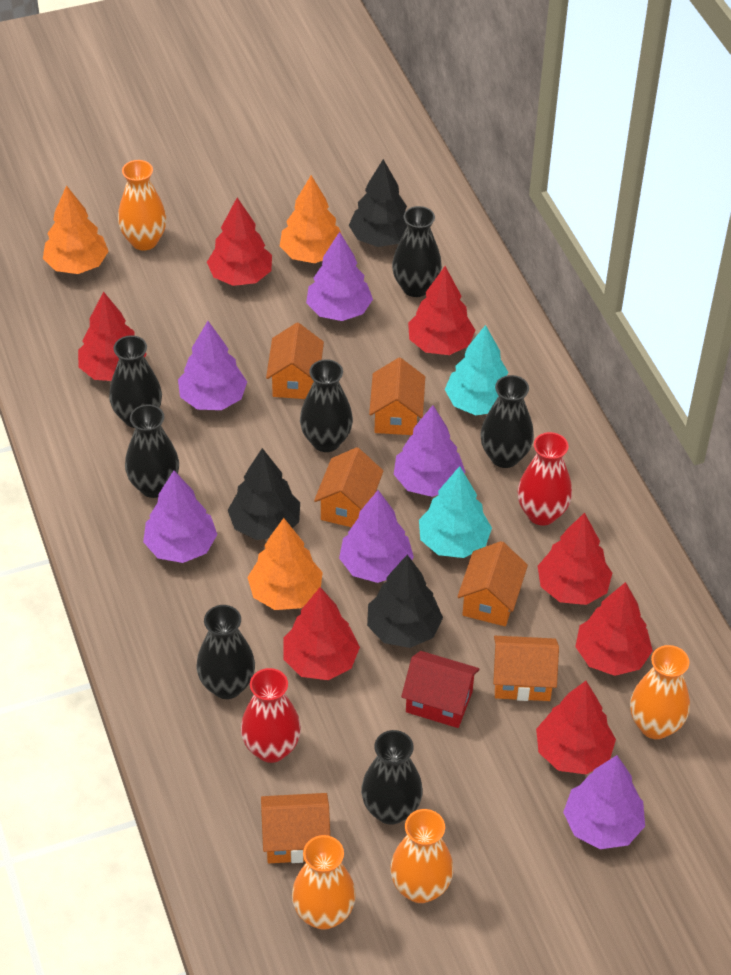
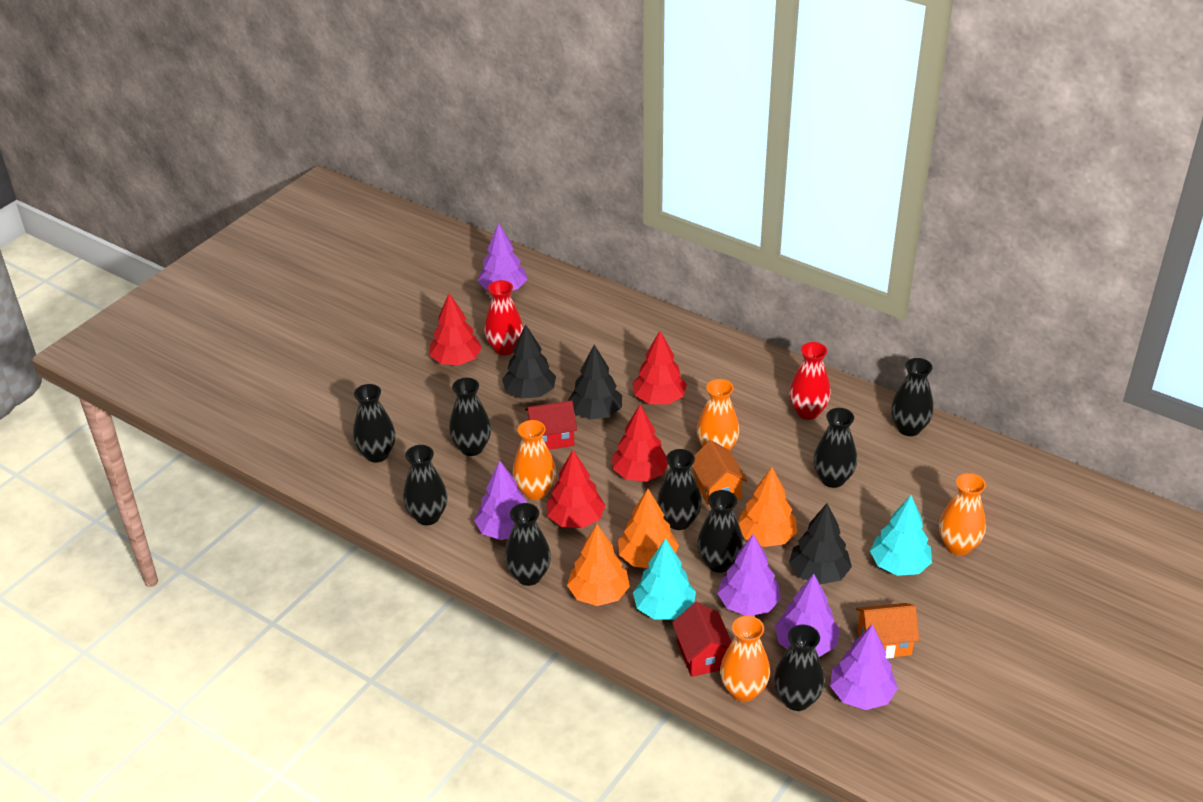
black vase: 7 -> 9
orange house: 6 -> 2
purple tree: 6 -> 5
red house: 1 -> 2
red tree: 7 -> 4

